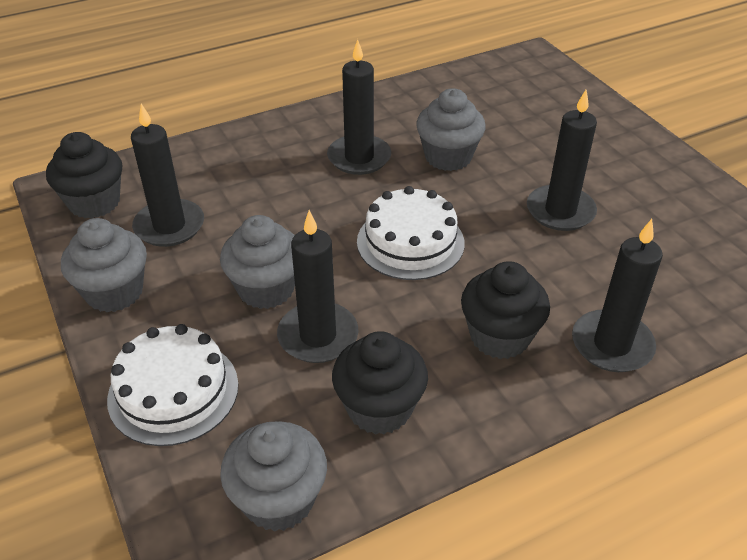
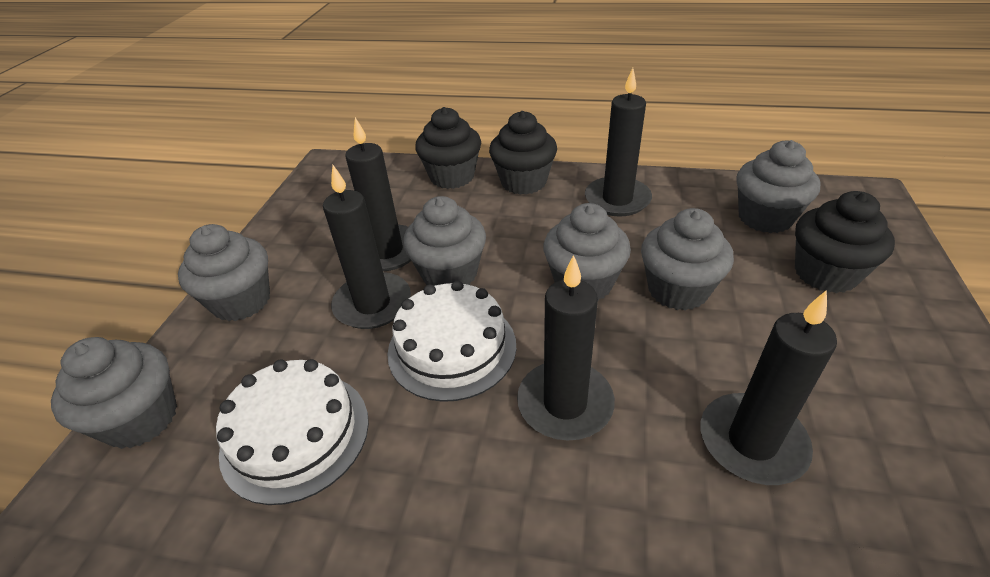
grey cupcake: 4 -> 6

